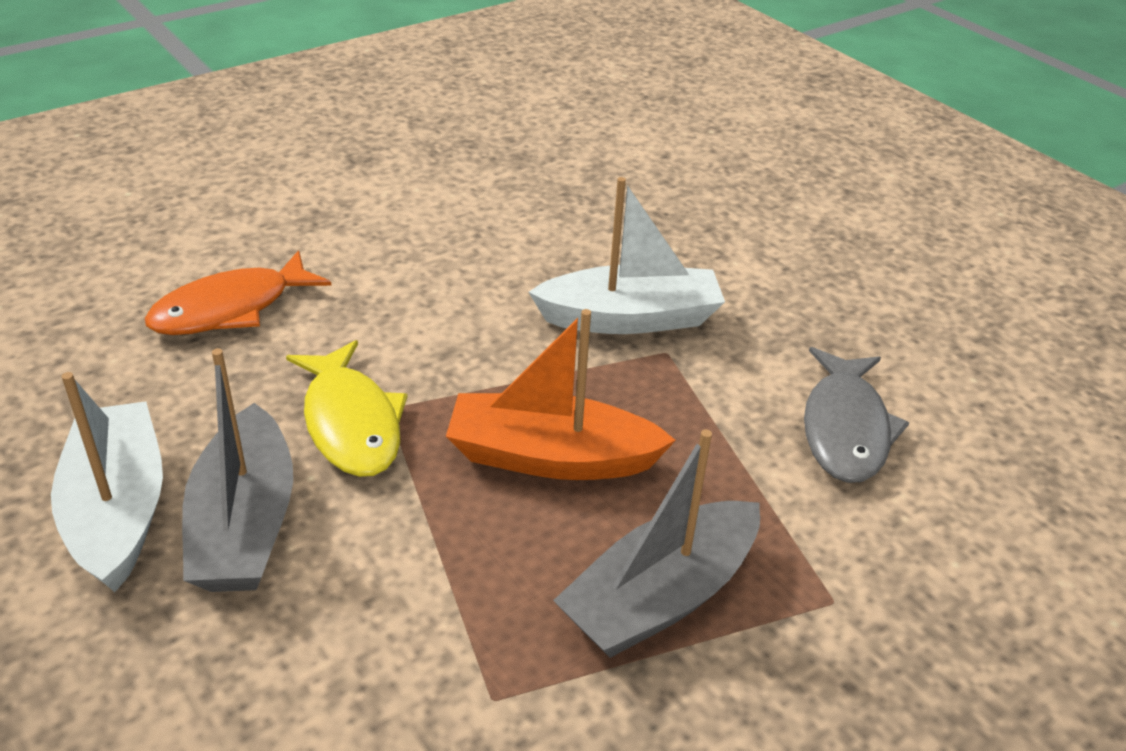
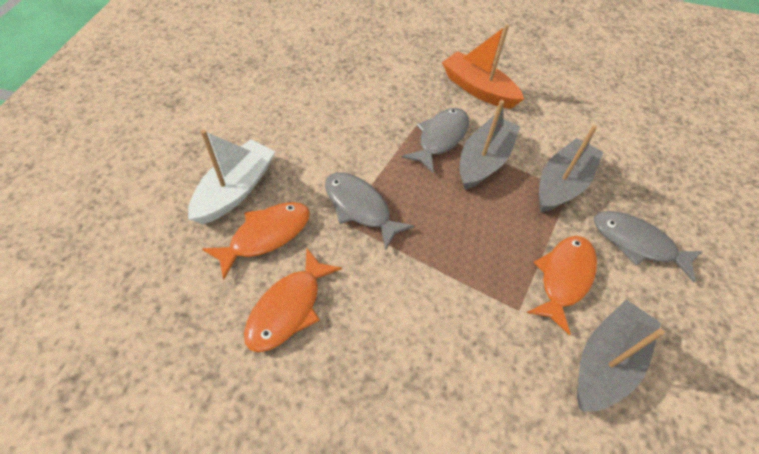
grey boat: 2 -> 3
grey fish: 1 -> 3
orange fish: 1 -> 3
white boat: 2 -> 1
yellow fish: 1 -> 0

